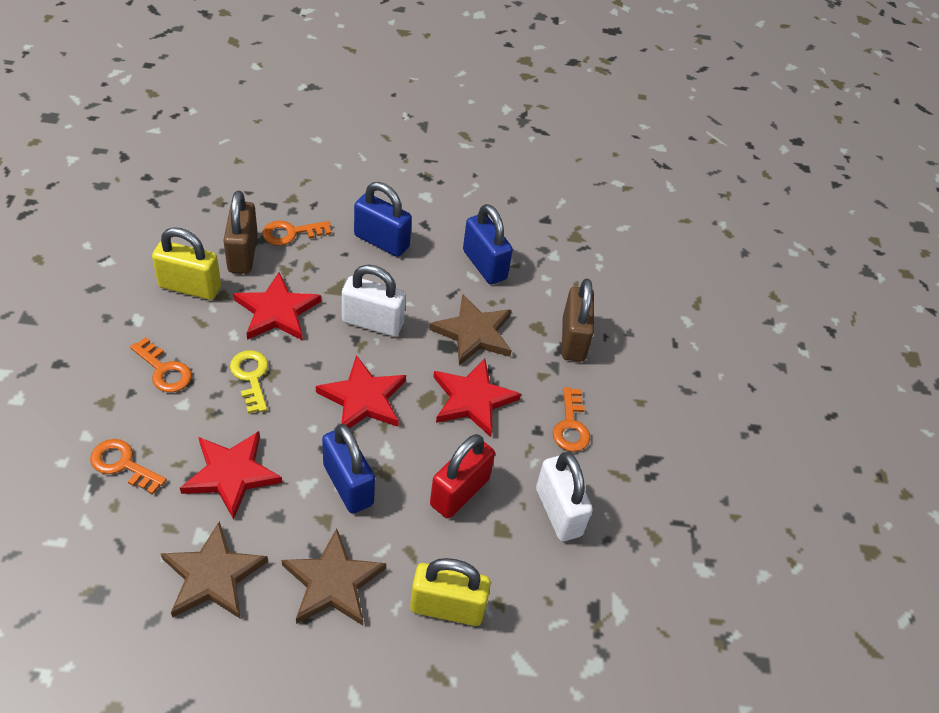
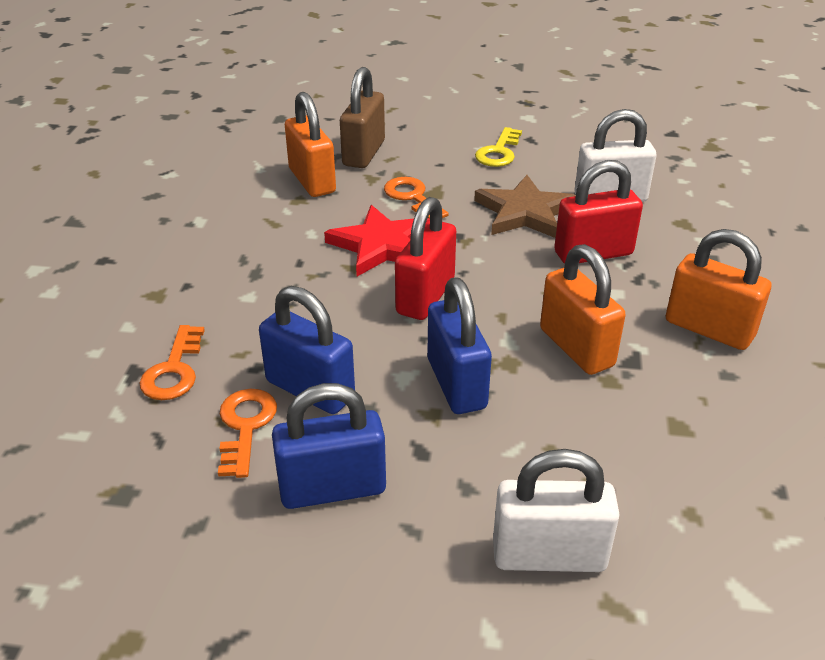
brown padlock: 2 -> 1
brown star: 3 -> 1
orange key: 4 -> 3
orange padlock: 0 -> 3
red padlock: 1 -> 2
red star: 4 -> 1
yellow padlock: 2 -> 0

